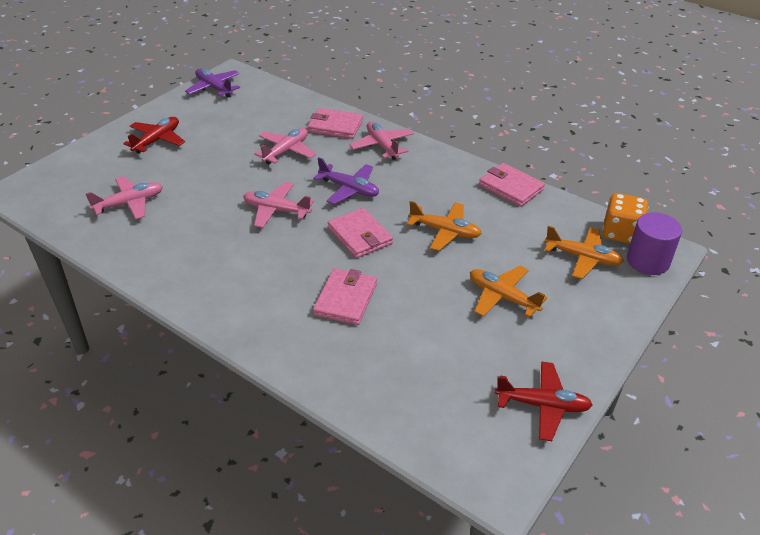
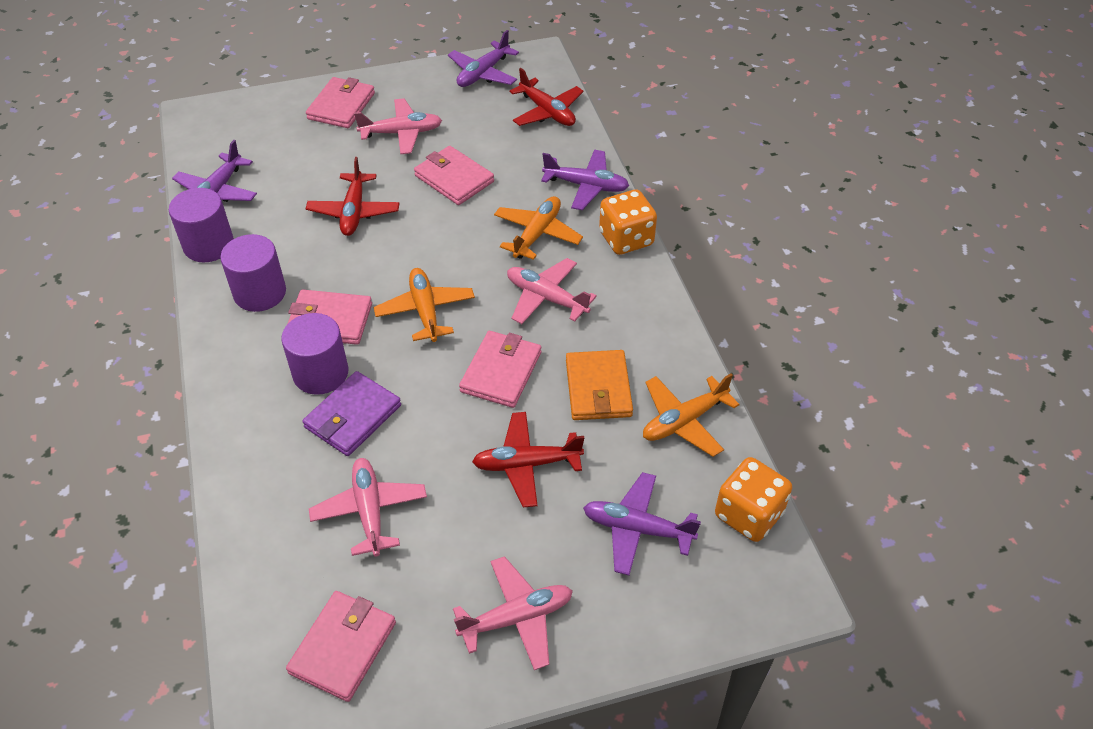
orange dice: 1 -> 2
orange wallet: 0 -> 1
pink wallet: 4 -> 5
purple cylinder: 1 -> 3
purple plane: 2 -> 4
purple wallet: 0 -> 1
red plane: 2 -> 3

